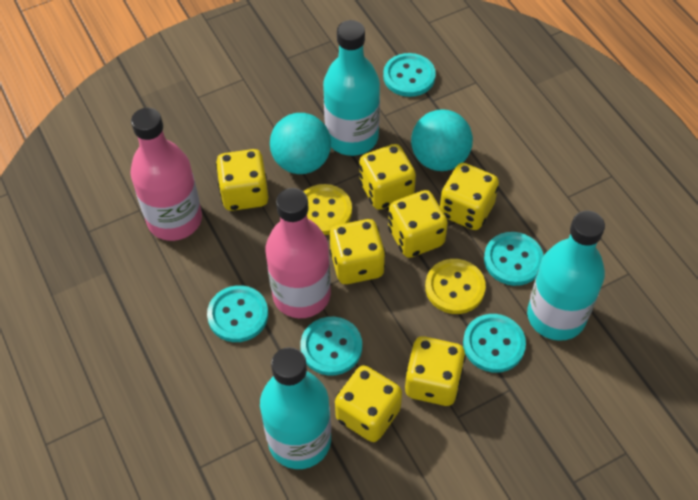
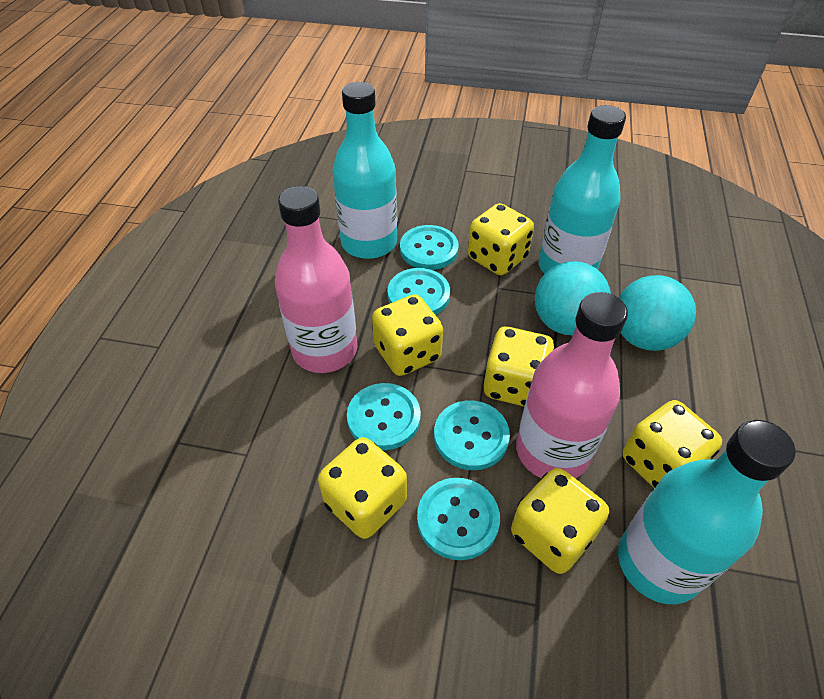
yellow button: 2 -> 0
yellow dice: 7 -> 6

